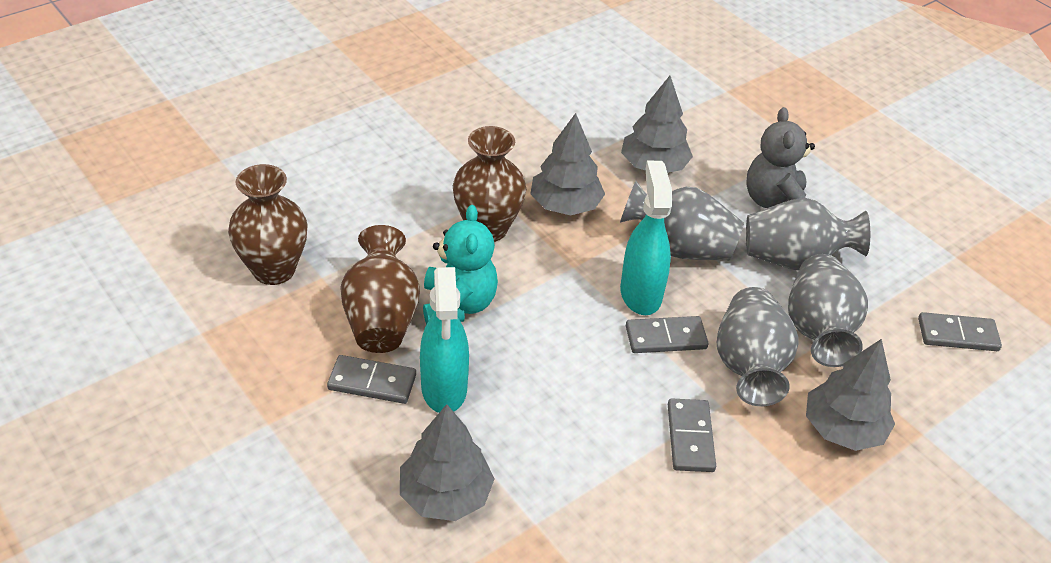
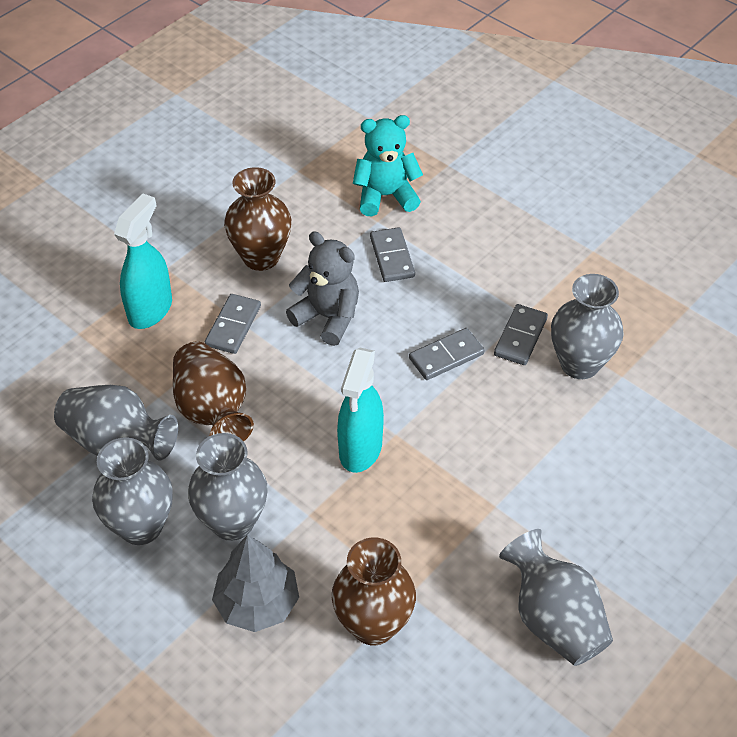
grey tree: 4 -> 1
grey vase: 4 -> 5

